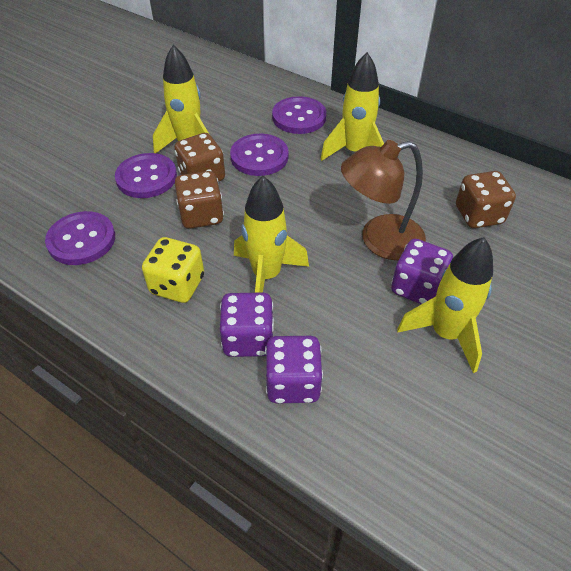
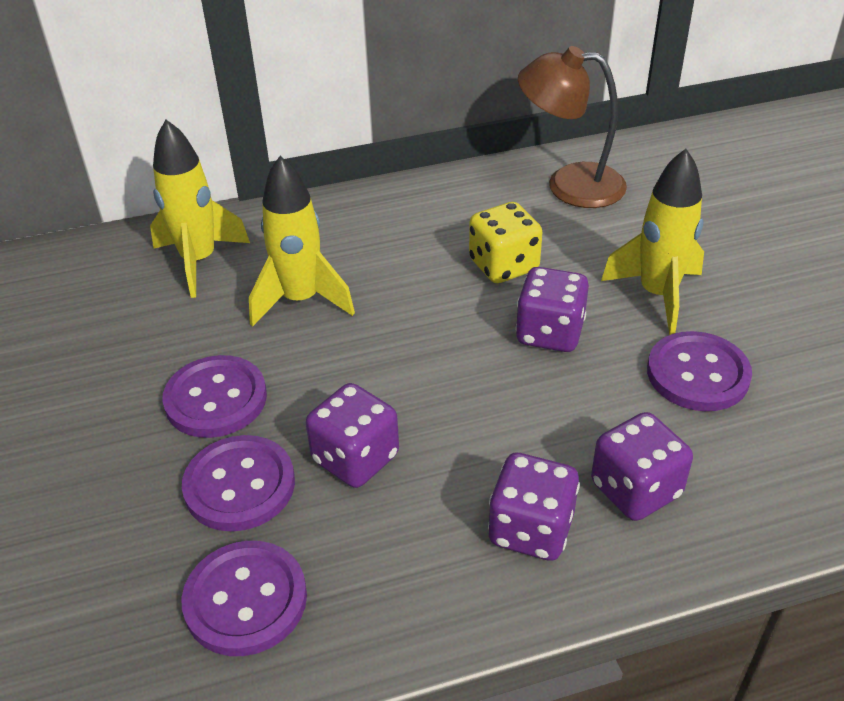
brown dice: 3 -> 0
purple dice: 3 -> 4
yellow rocket: 4 -> 3

